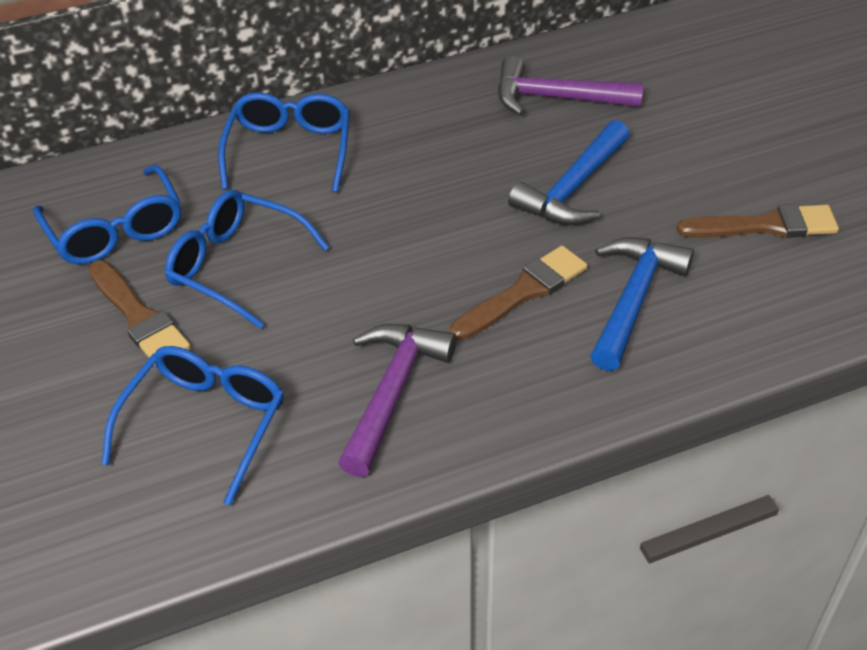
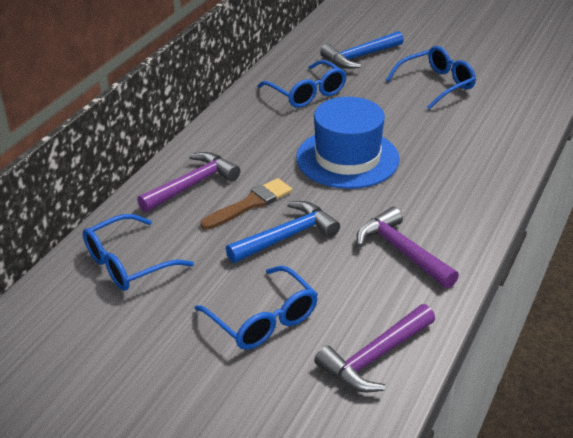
blue hat: 0 -> 1
brown brush: 3 -> 1
purple hammer: 2 -> 3

